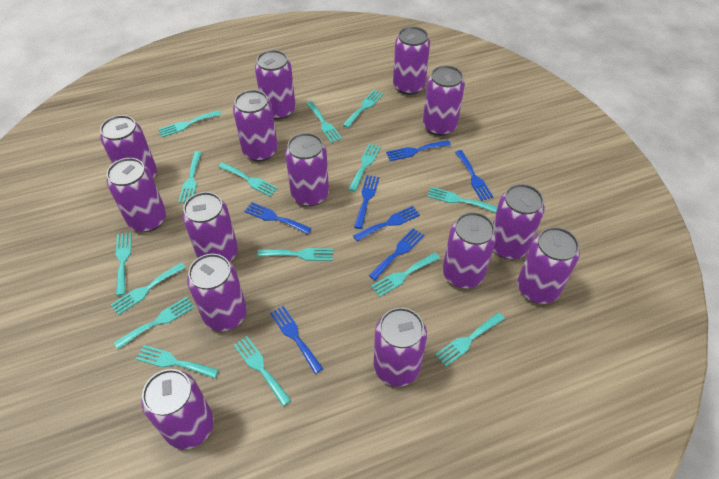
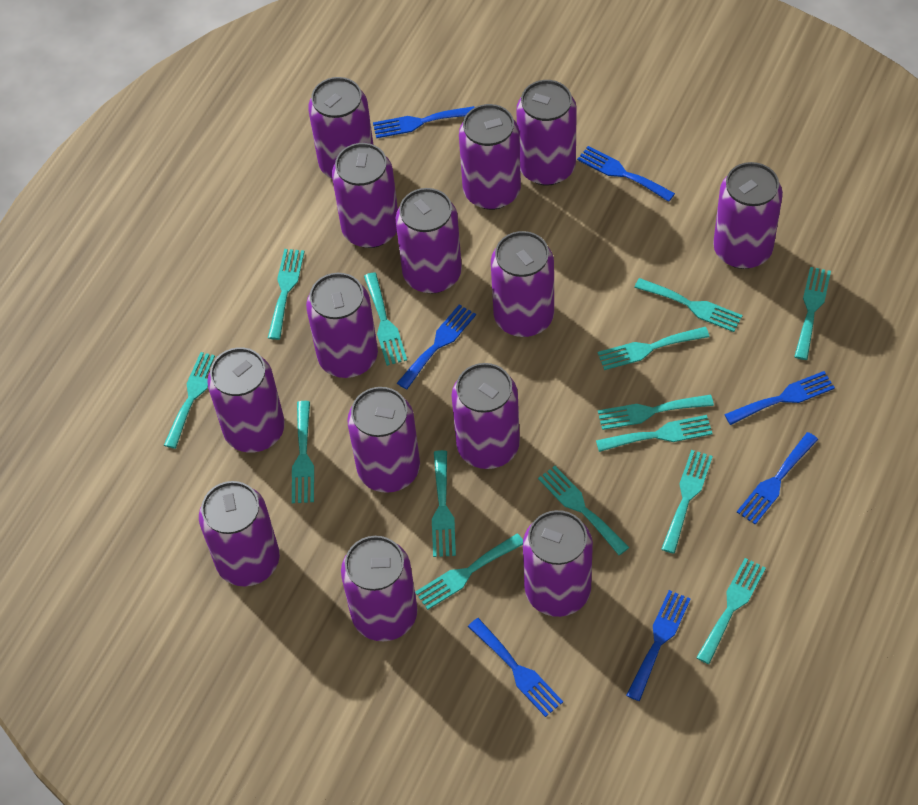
turquoise fork: 15 -> 14

